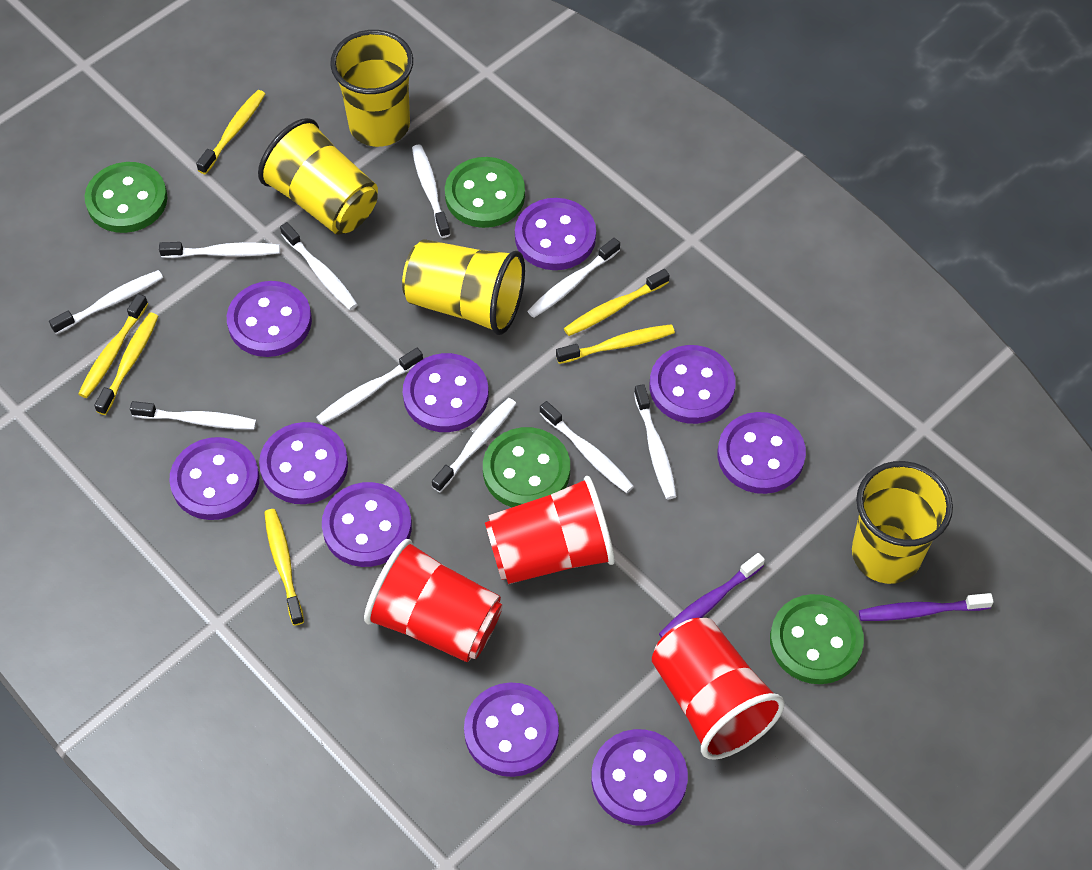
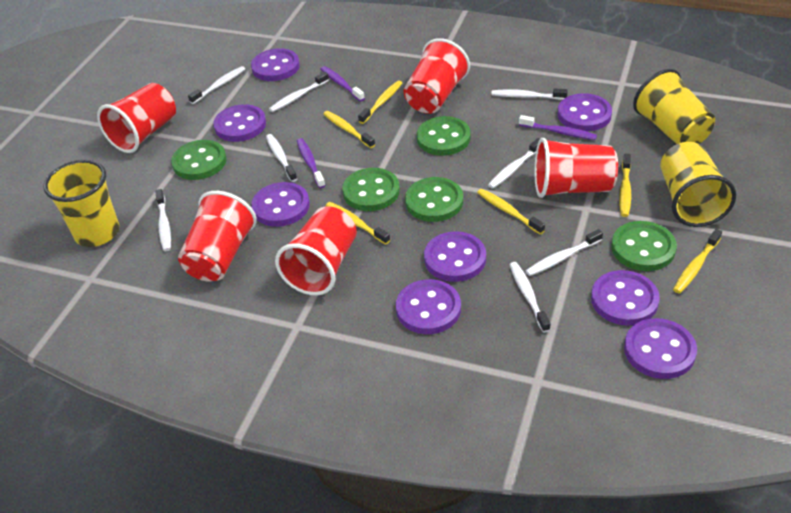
green button: 4 -> 5
purple button: 10 -> 8
purple toothbrush: 2 -> 3
red cup: 3 -> 5
white toothbrush: 10 -> 8
yellow cup: 4 -> 3

